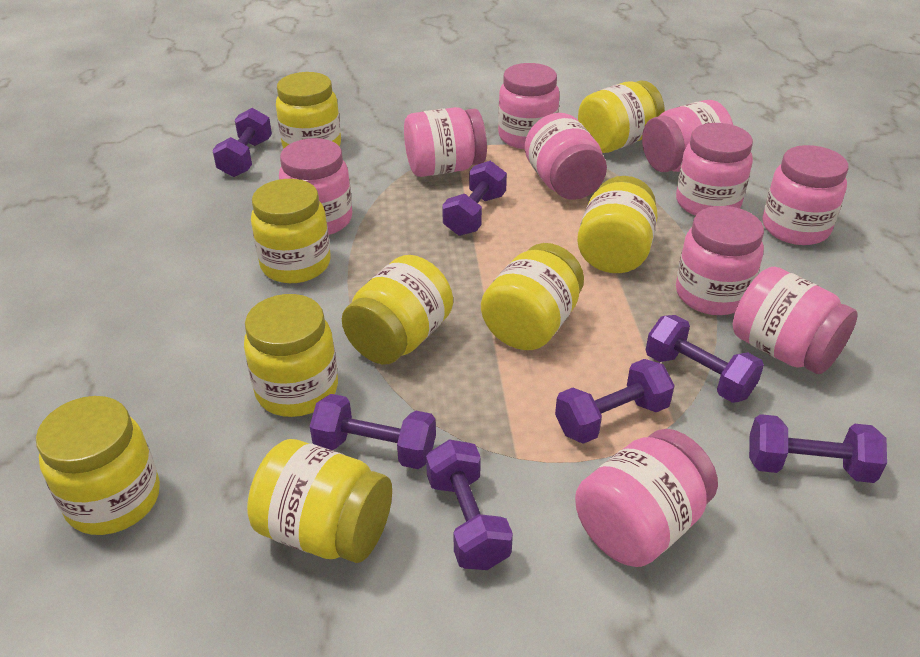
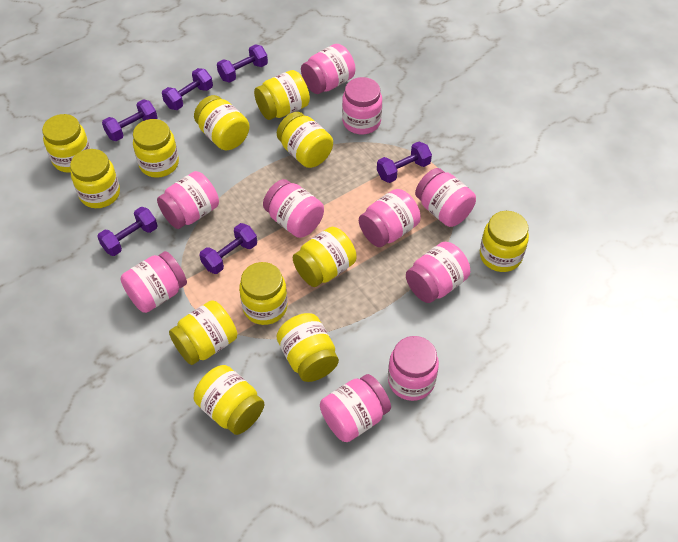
purple dumbbell: 7 -> 6
yellow jar: 9 -> 12

